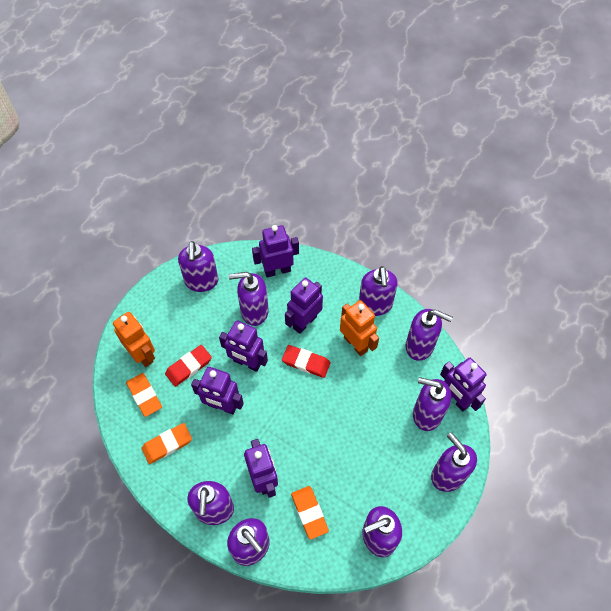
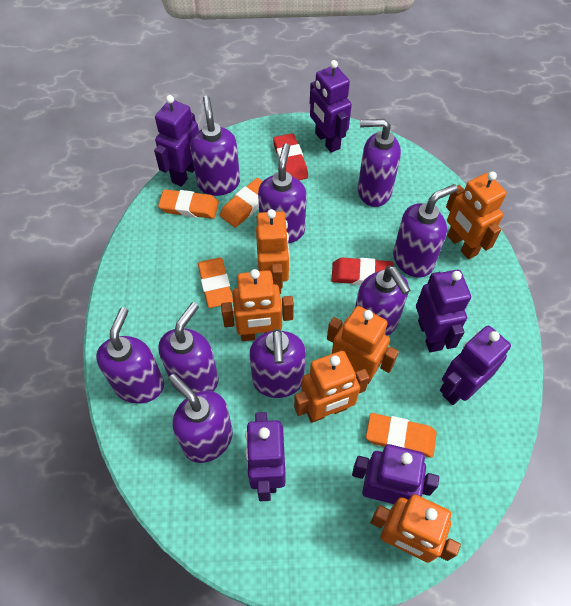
orange eraser: 3 -> 4
orange robot: 2 -> 6

